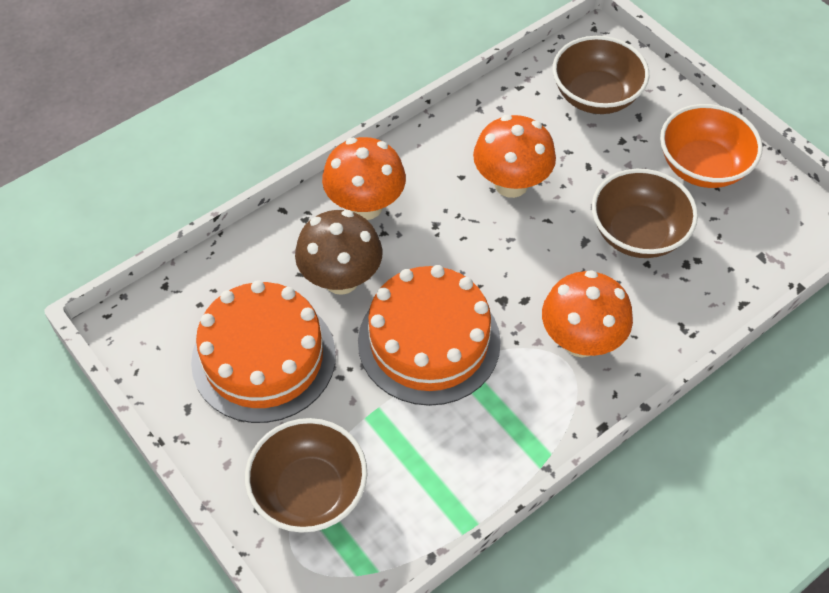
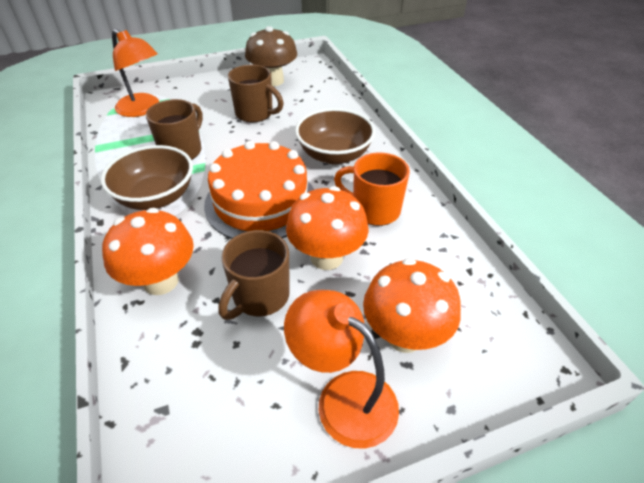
brown bowl: 3 -> 2
brown mug: 0 -> 3
orange bowl: 1 -> 0
orange cake: 2 -> 1
orange lamp: 0 -> 2
orange mug: 0 -> 1

